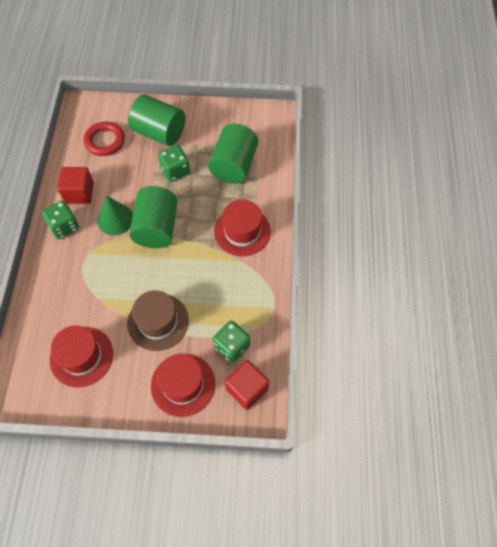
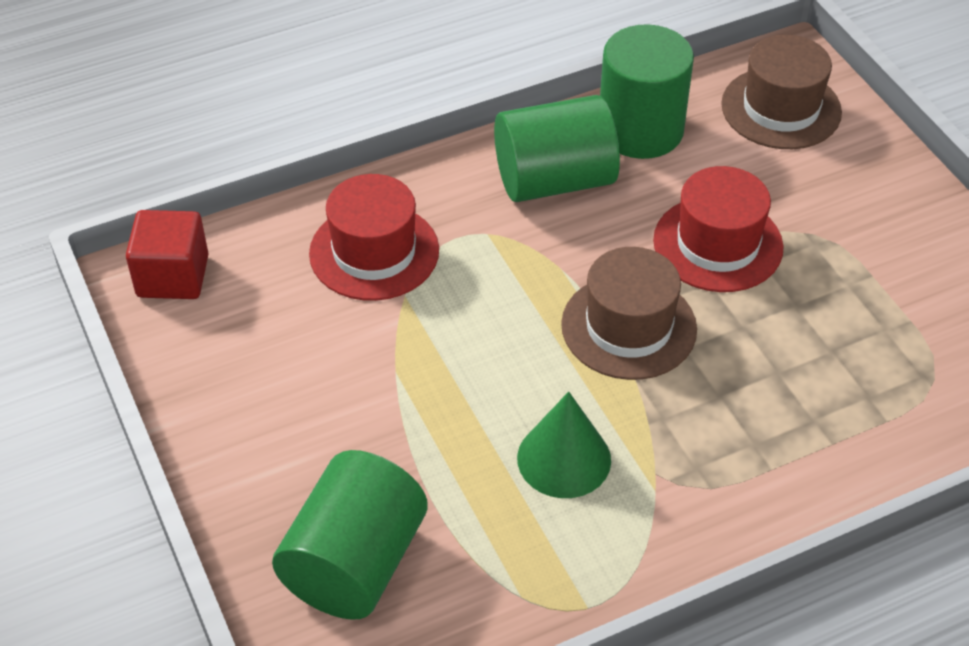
brown hat: 1 -> 2
green dice: 3 -> 0
red cube: 2 -> 1
red hat: 3 -> 2
red ring: 1 -> 0

